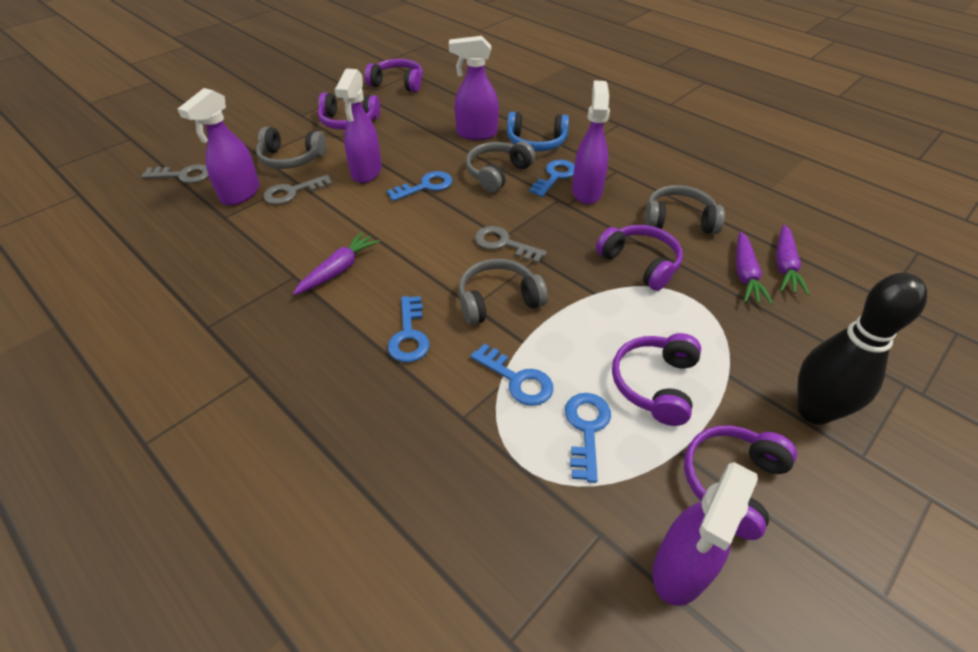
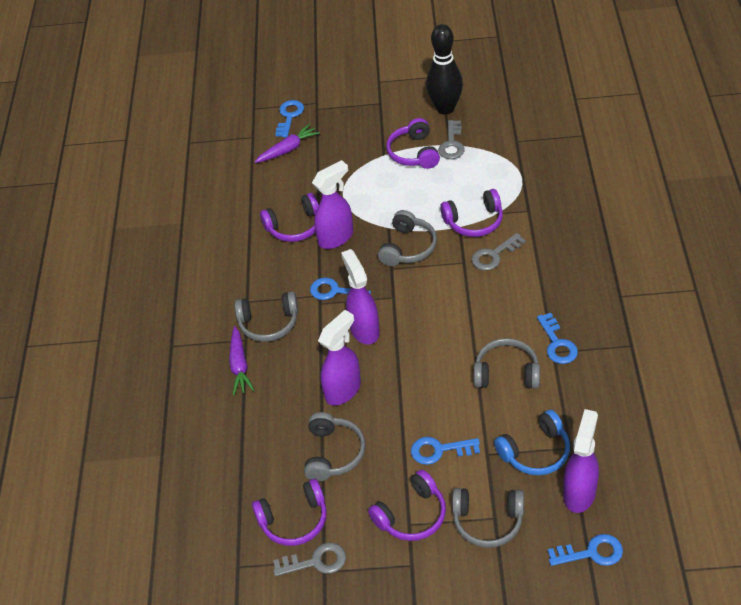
grey headphones: 4 -> 5
purple carrot: 3 -> 2
purple spray bottle: 5 -> 4

